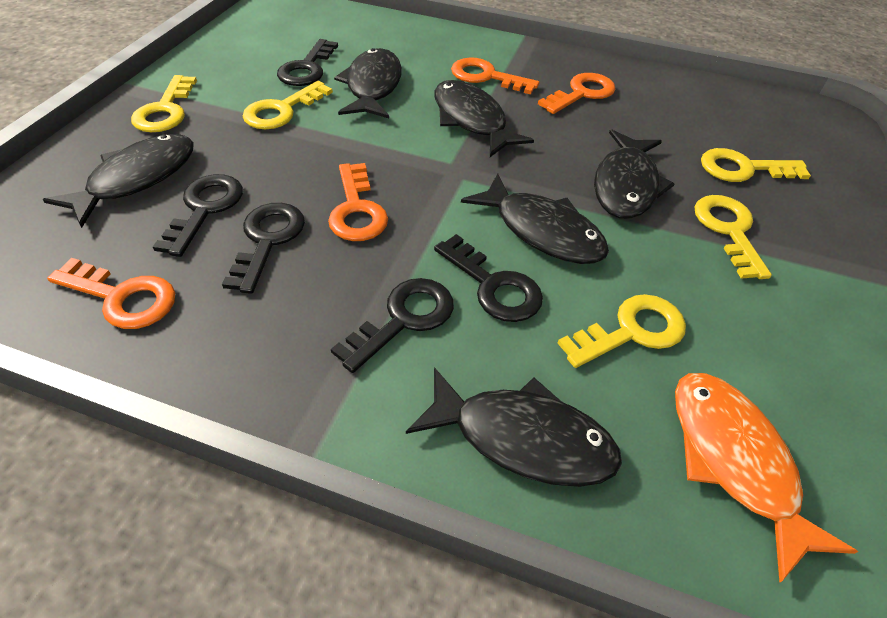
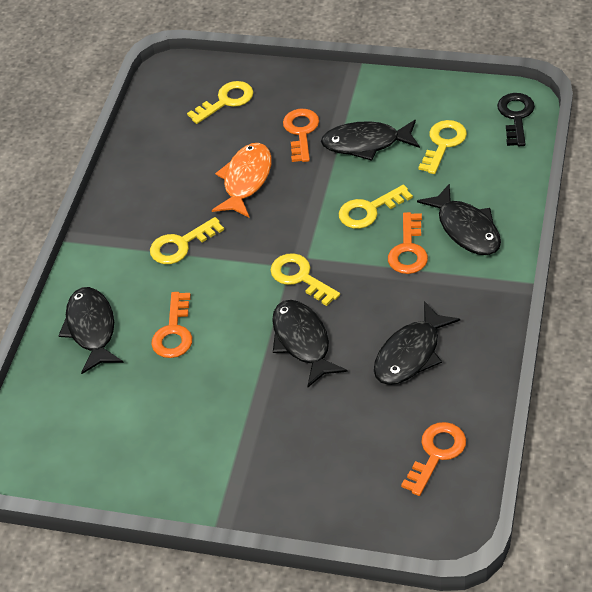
black fish: 6 -> 5
black key: 5 -> 1

